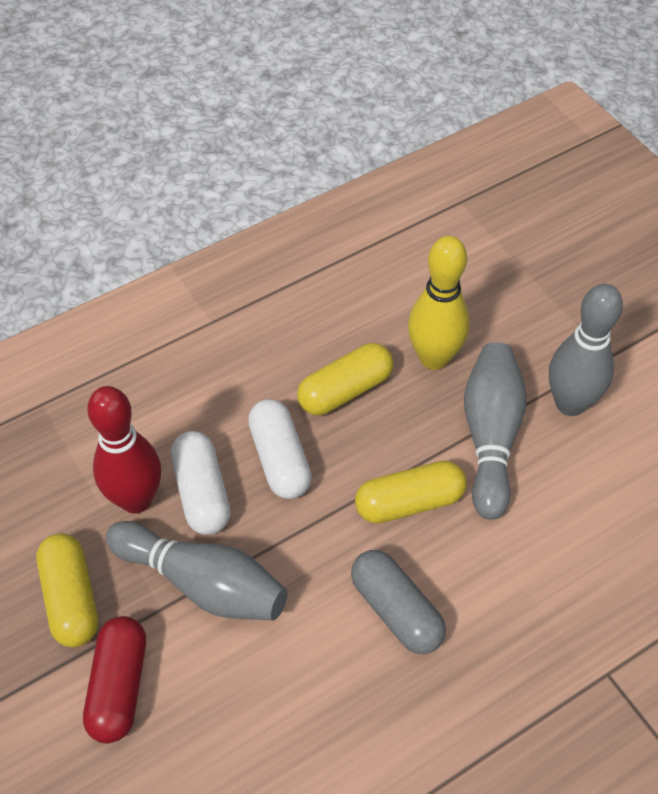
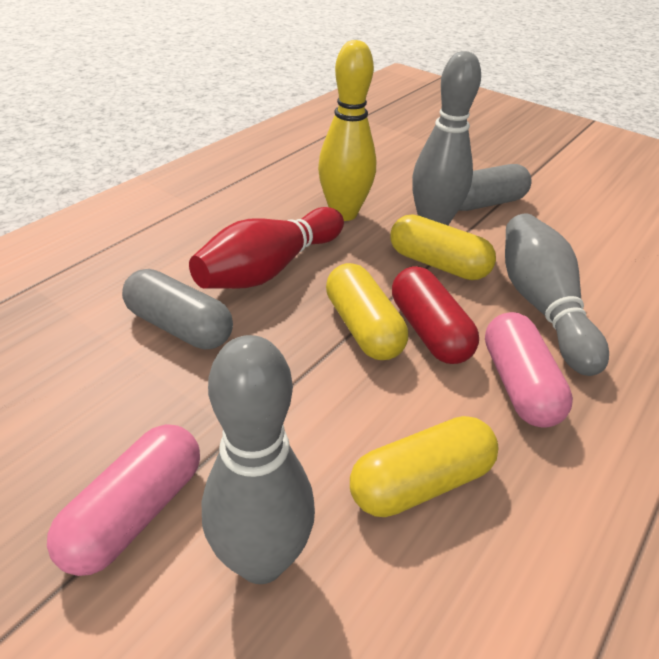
grey capsule: 1 -> 2
pink capsule: 0 -> 2
white capsule: 2 -> 0

